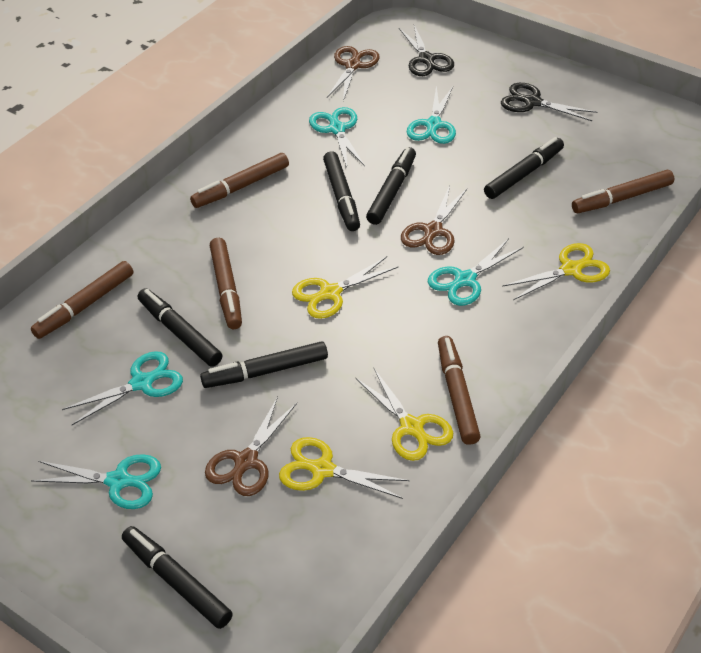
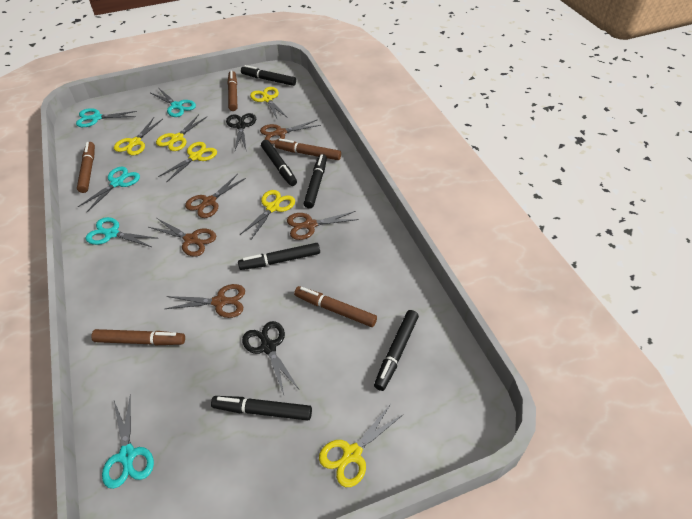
brown scissors: 3 -> 5
yellow scissors: 4 -> 6

